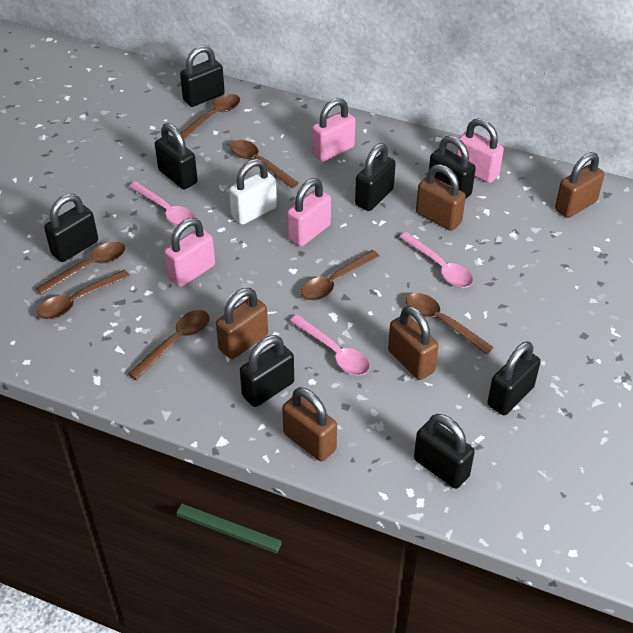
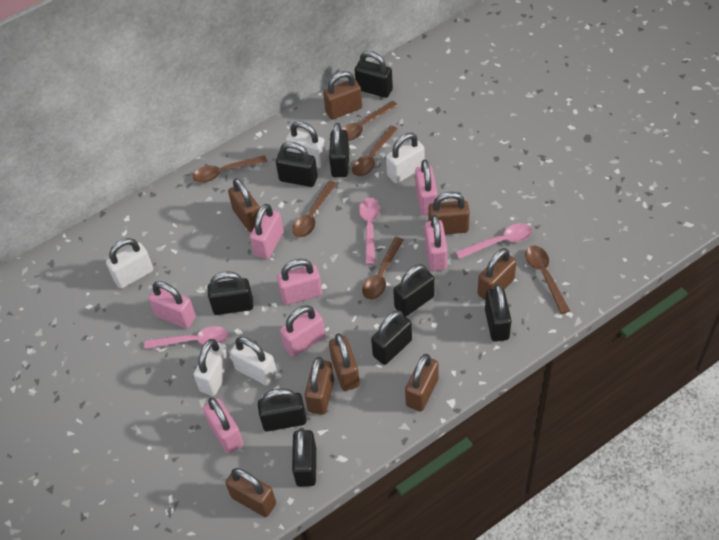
black padlock: 8 -> 9
brown padlock: 5 -> 8
brown spoon: 7 -> 6
pink padlock: 4 -> 7
white padlock: 1 -> 5

